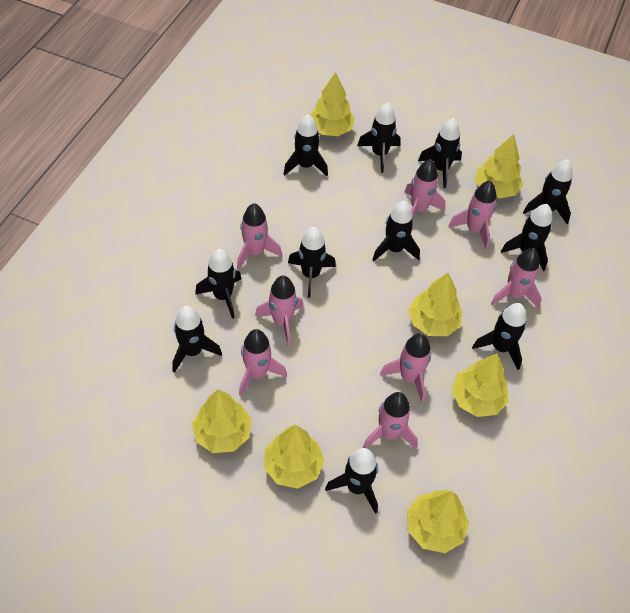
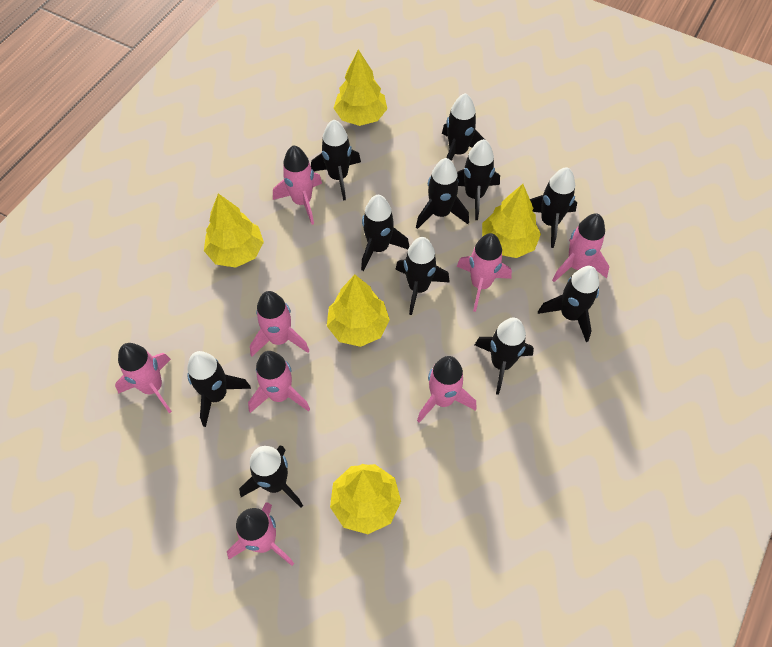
yellow tree: 7 -> 5

